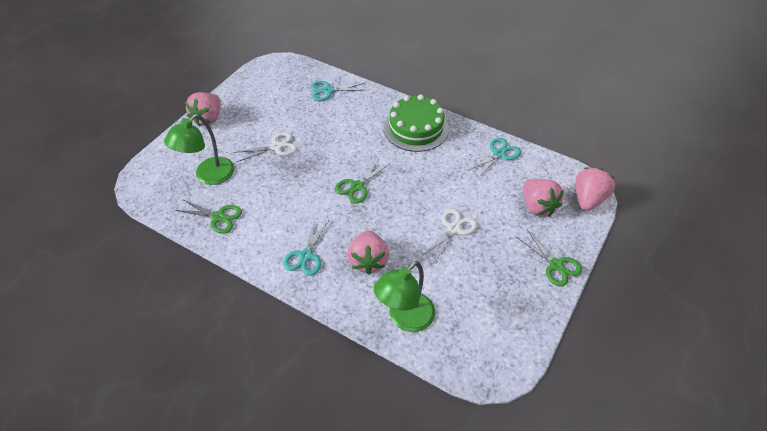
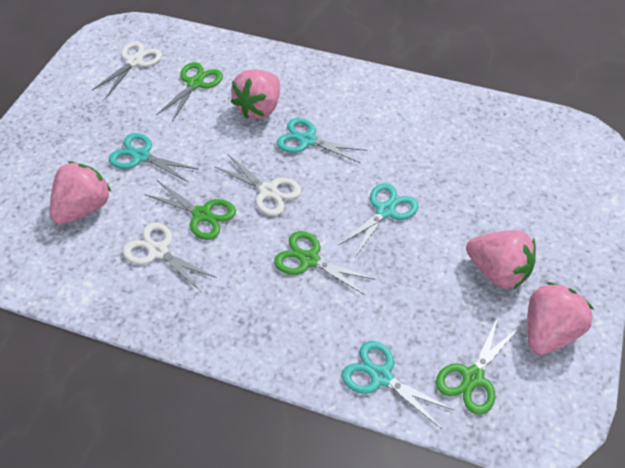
green cake: 1 -> 0
green lamp: 2 -> 0
green scissors: 3 -> 4
turquoise scissors: 3 -> 4
white scissors: 2 -> 3

